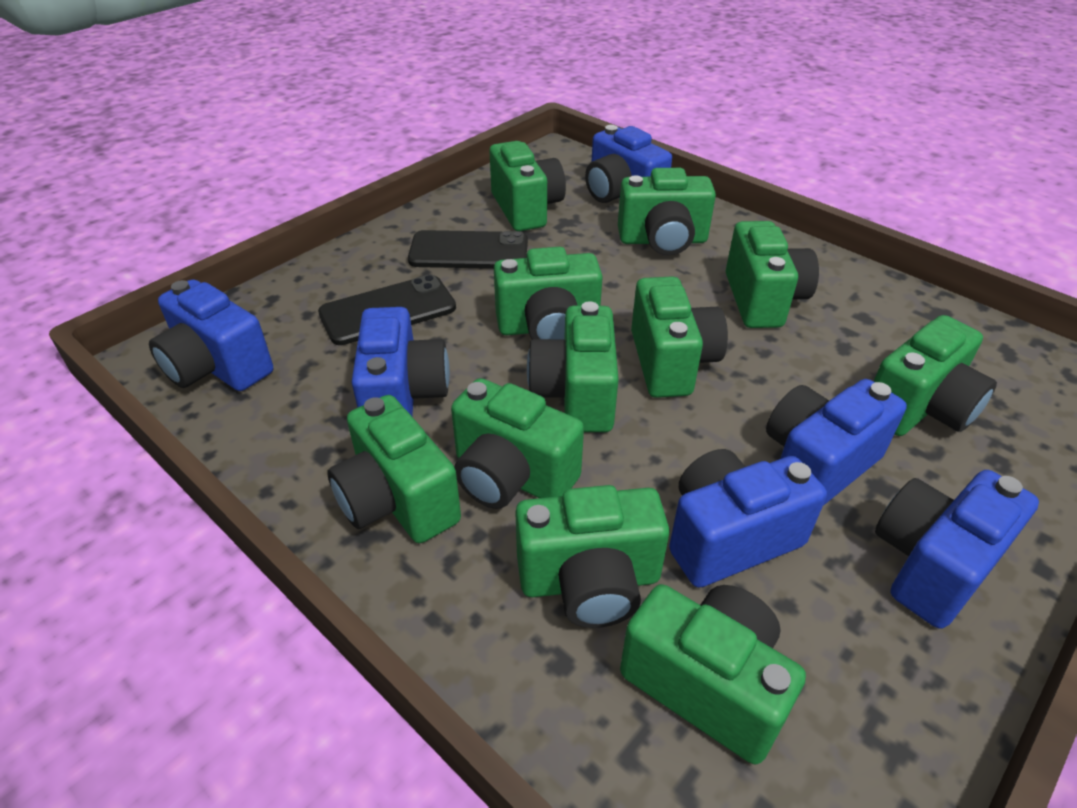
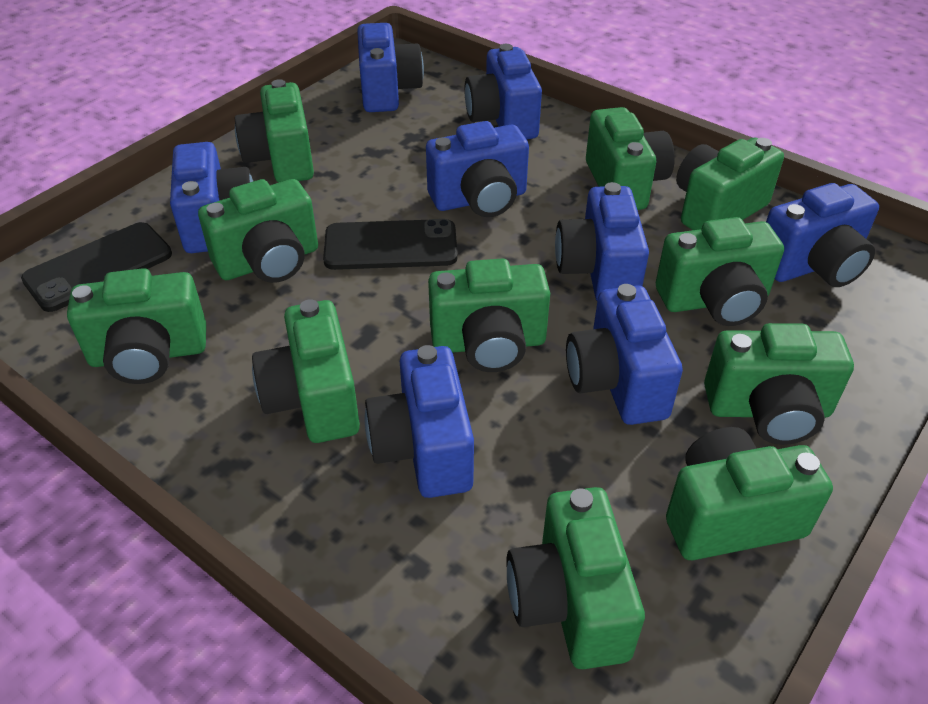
blue camera: 6 -> 8

